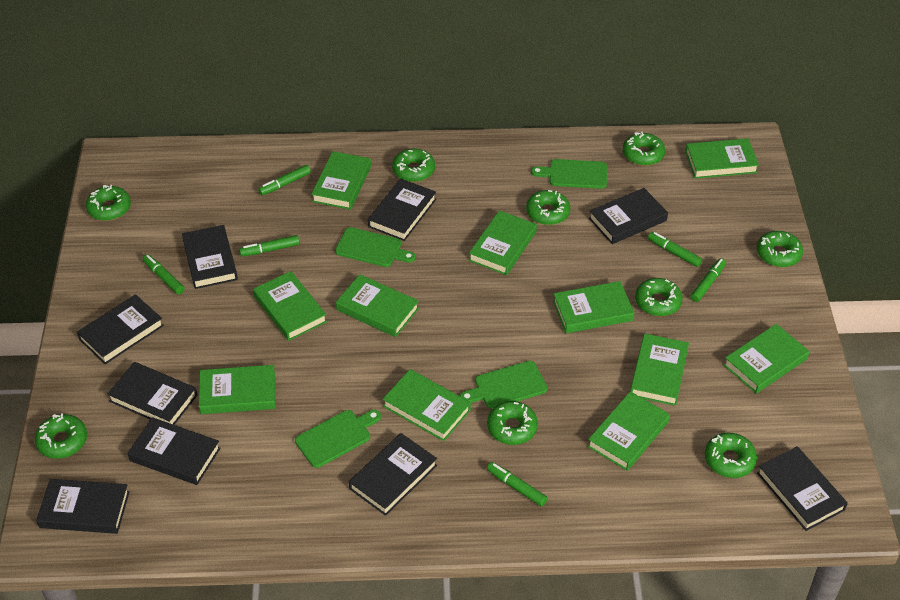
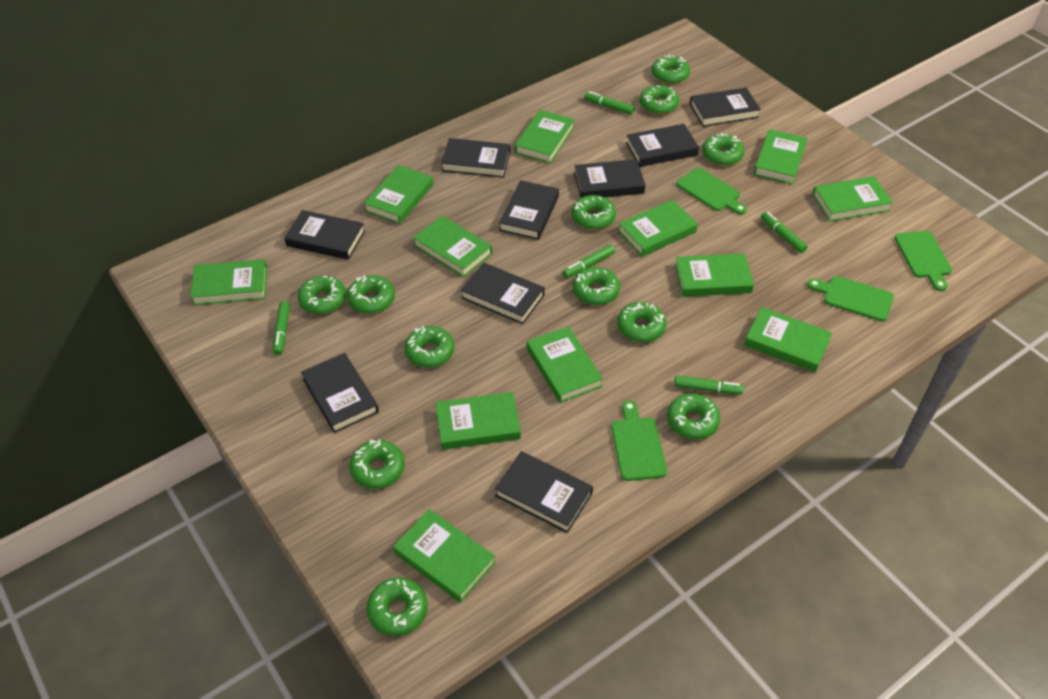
green book: 11 -> 12
green donut: 9 -> 12
green marker: 6 -> 5

